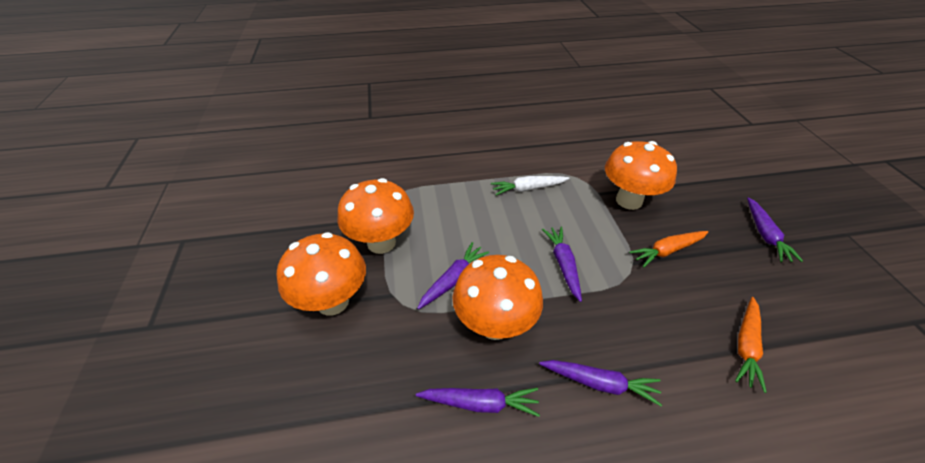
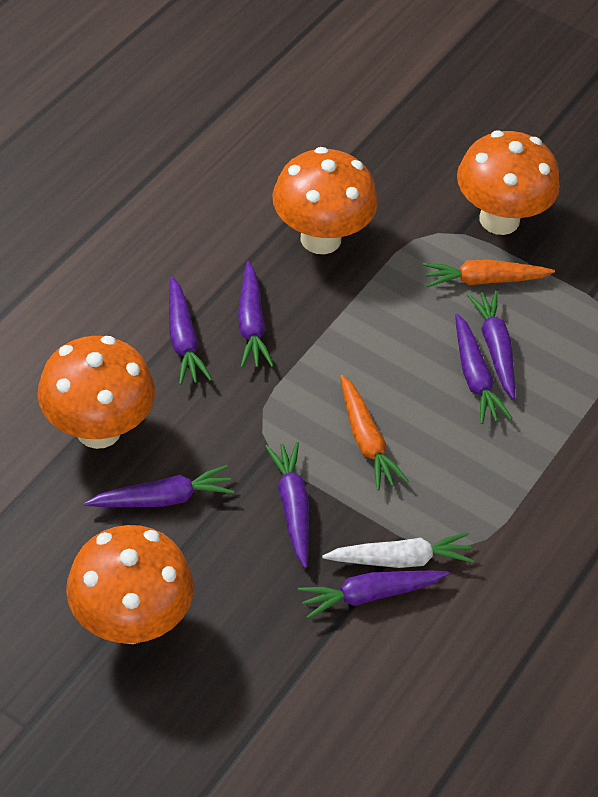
purple carrot: 5 -> 7

